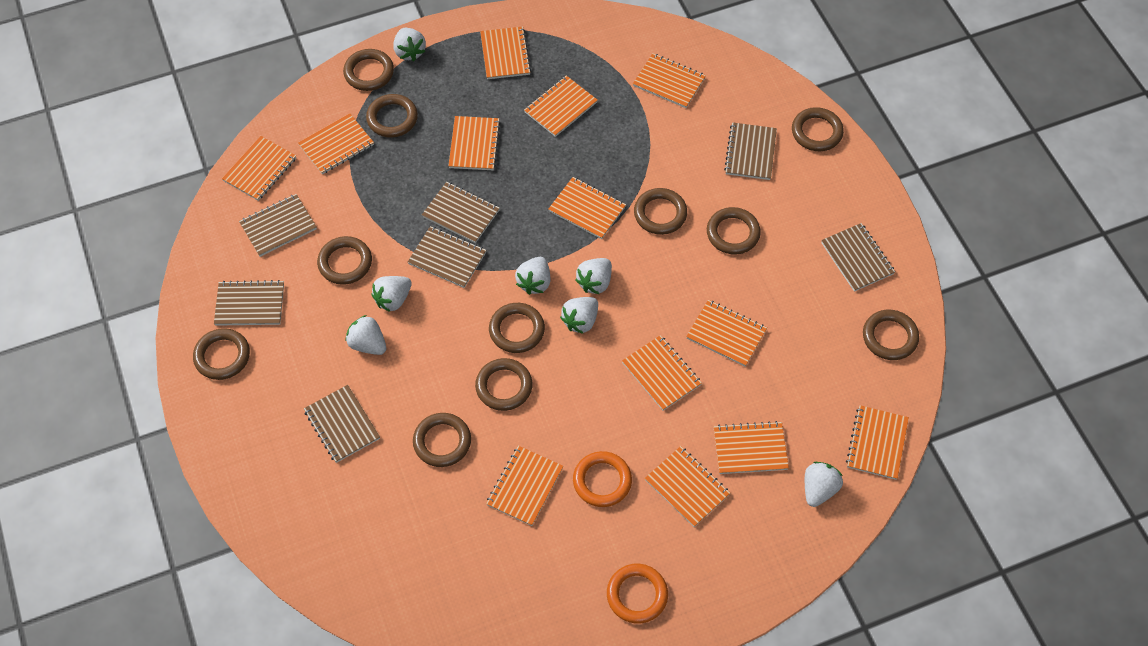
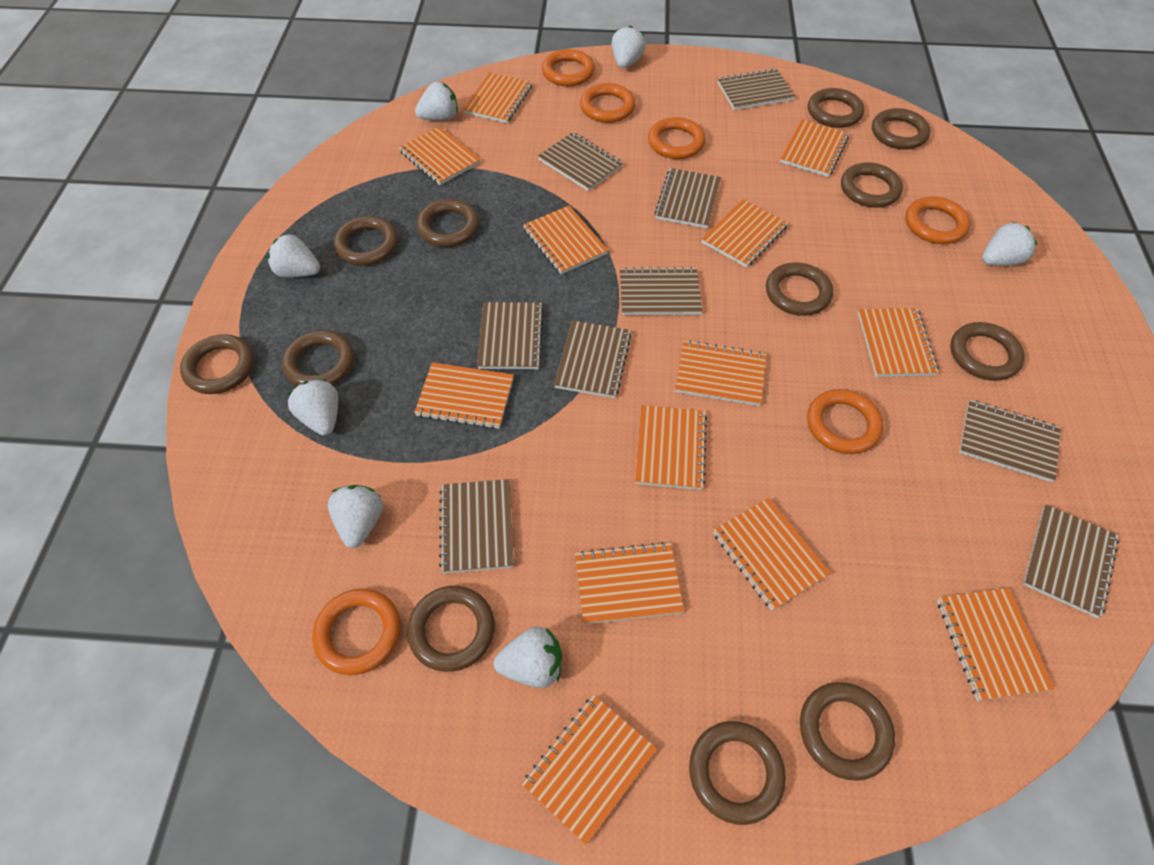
brown notebook: 7 -> 9
brown ring: 11 -> 12
orange ring: 2 -> 6

